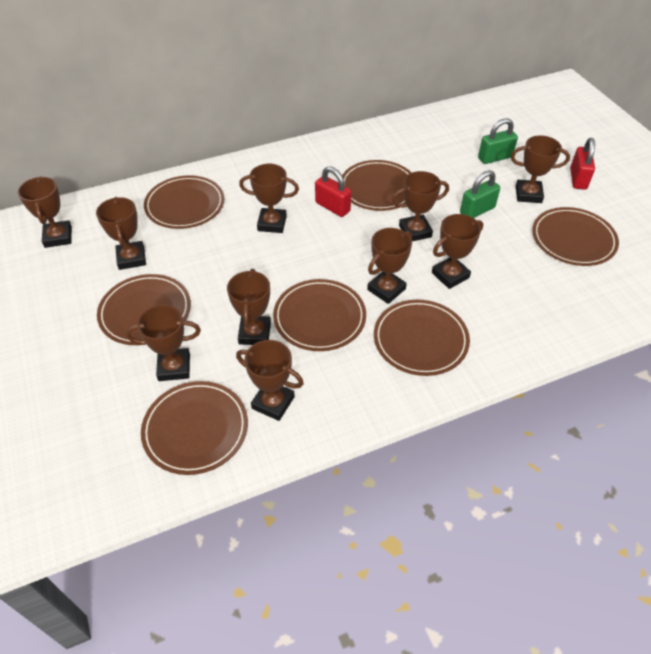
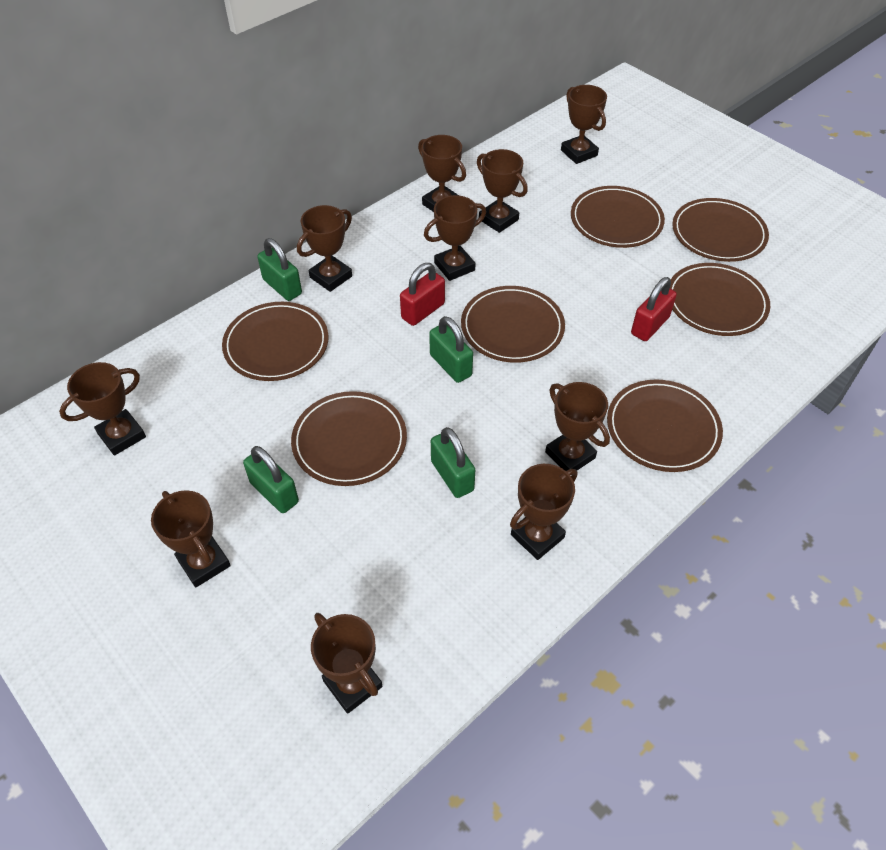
green padlock: 2 -> 4

